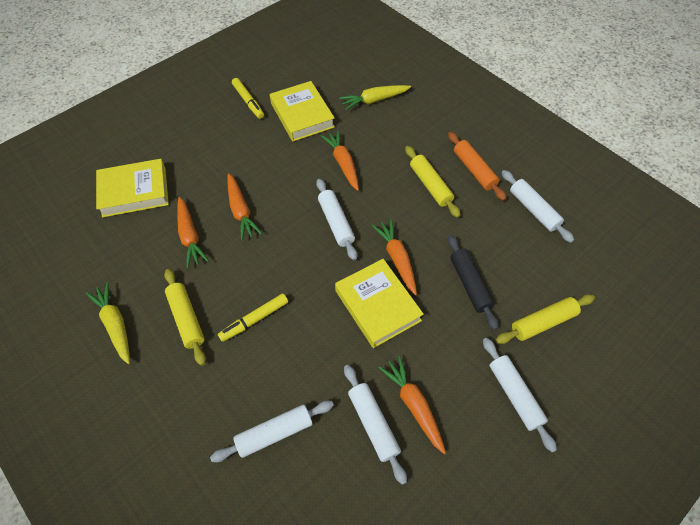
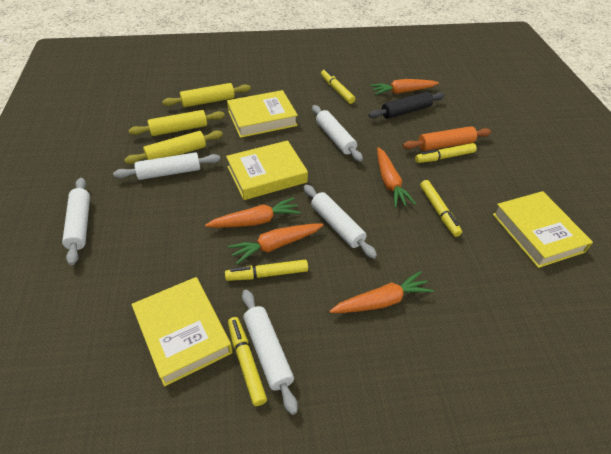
yellow book: 3 -> 4
yellow carrot: 2 -> 0
yellow marker: 2 -> 5

